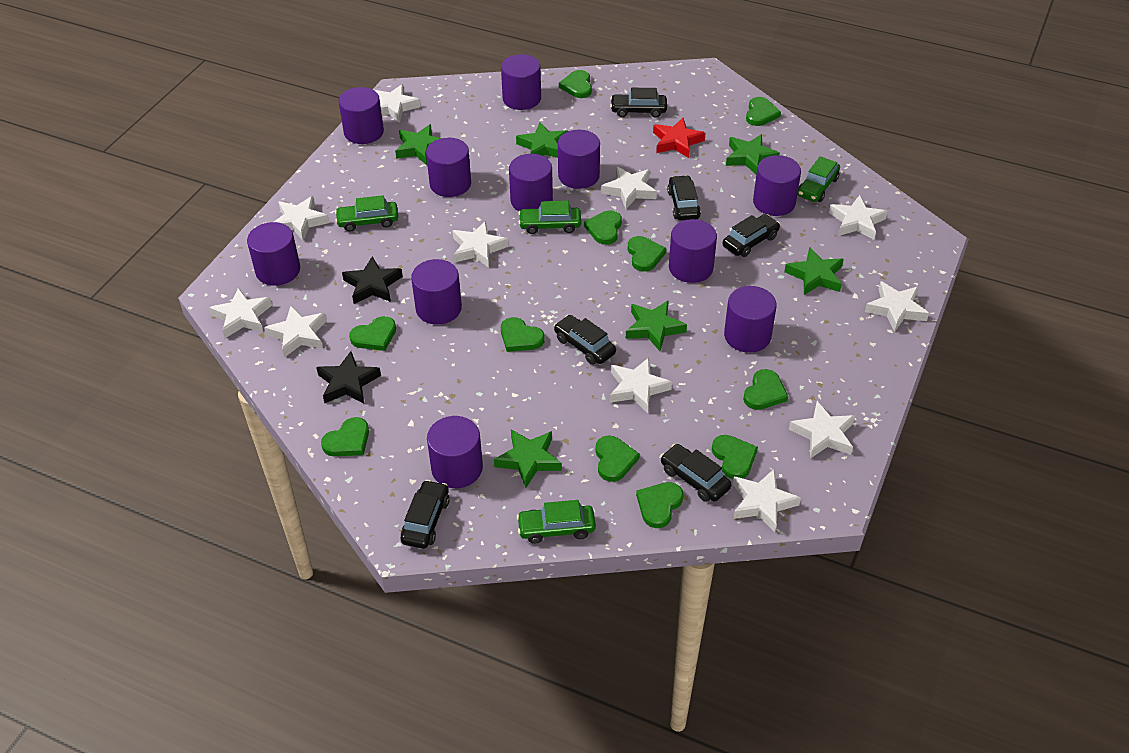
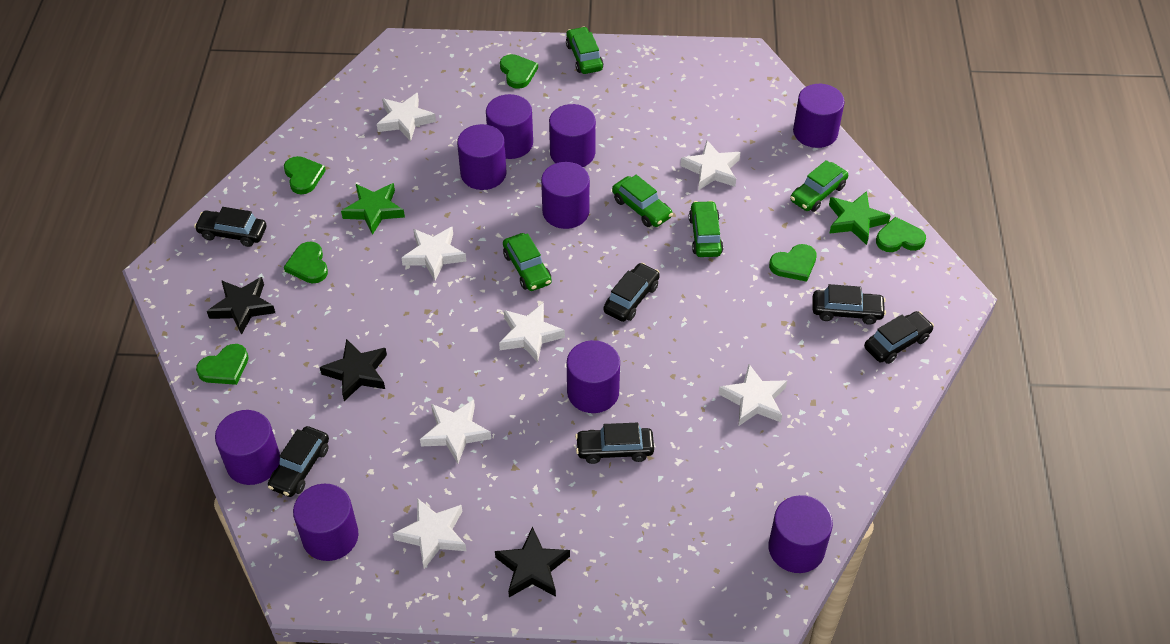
black star: 2 -> 3
green car: 4 -> 5
green heart: 11 -> 6
green star: 6 -> 2
purple cylinder: 11 -> 9
red star: 1 -> 0
white star: 11 -> 7

